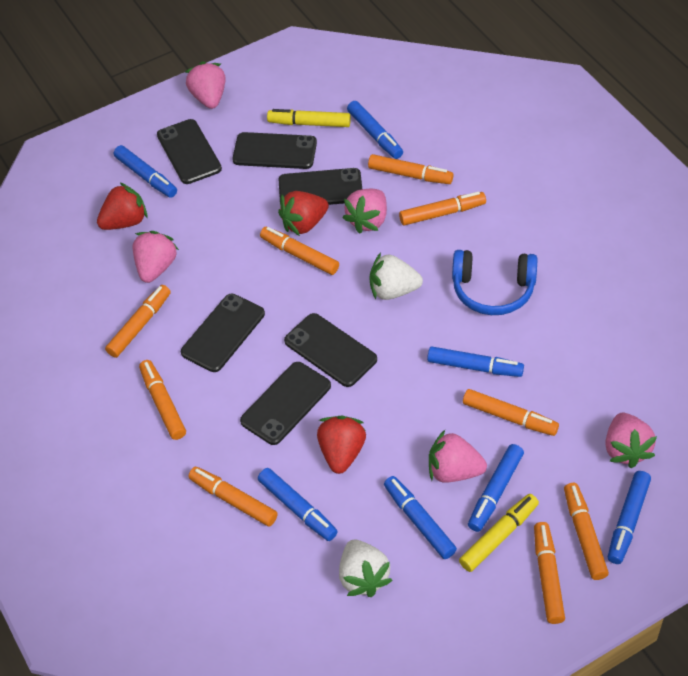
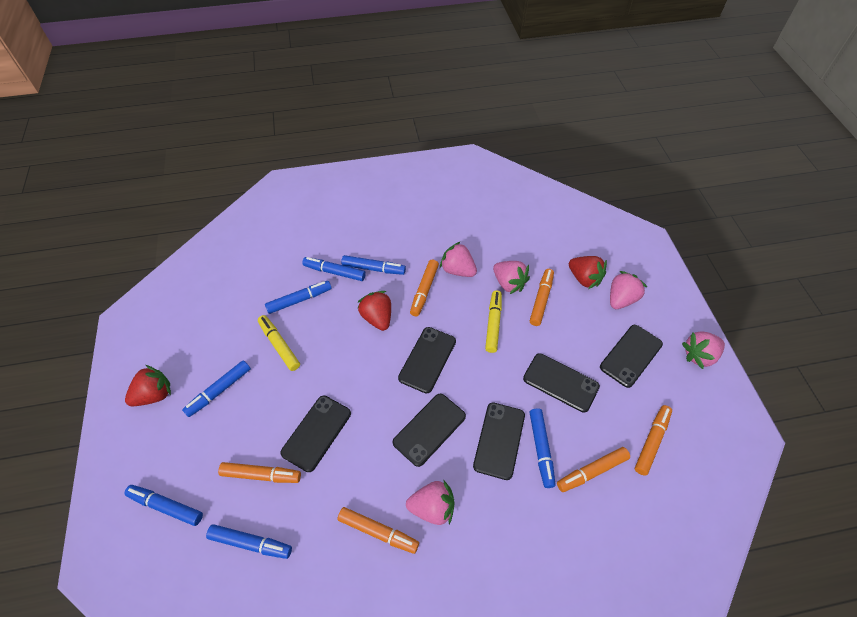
blue headphones: 1 -> 0
orange marker: 9 -> 6
white strawberry: 2 -> 0

